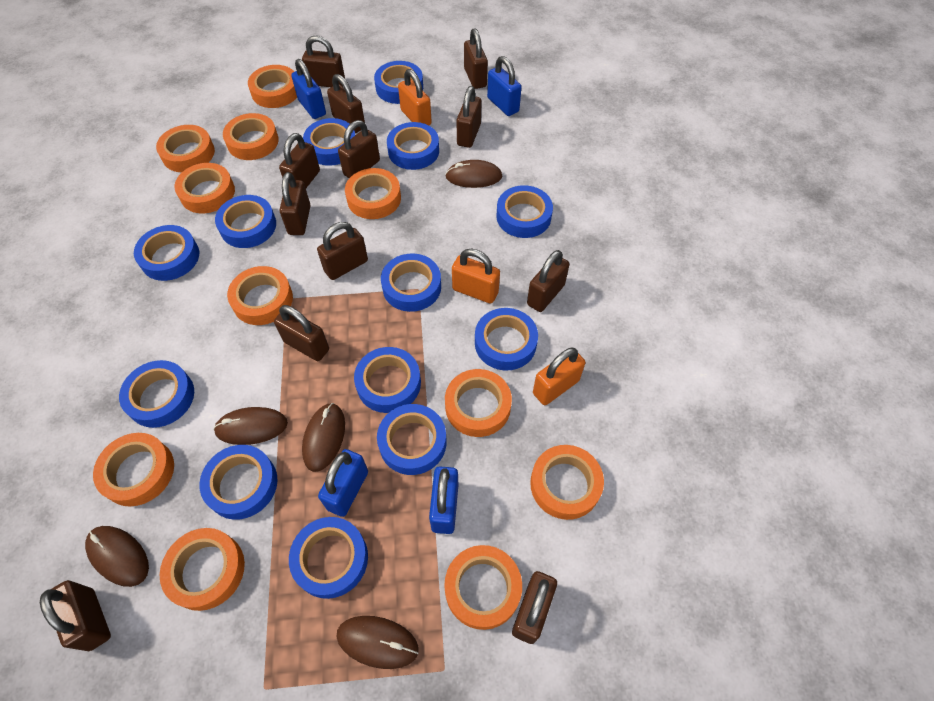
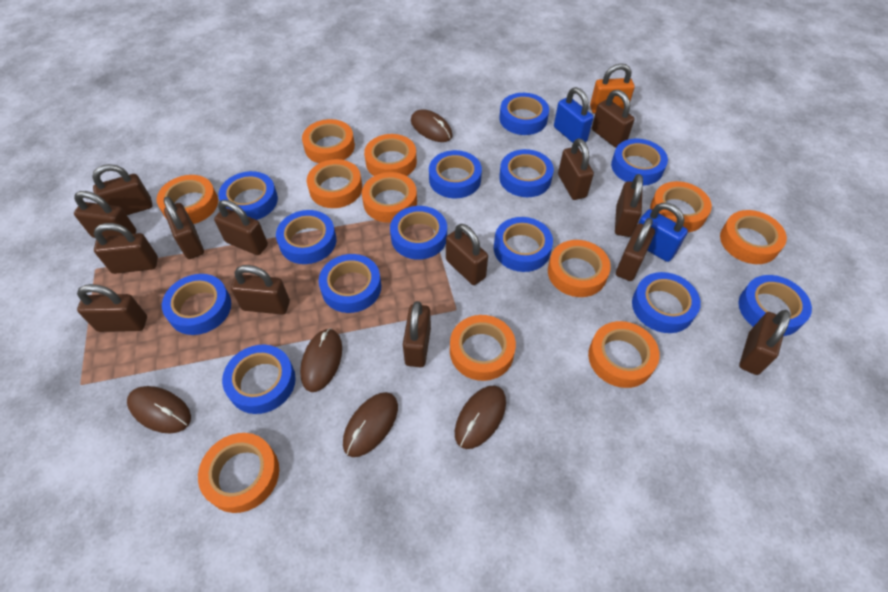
blue padlock: 4 -> 2
brown padlock: 12 -> 14
orange padlock: 3 -> 1

